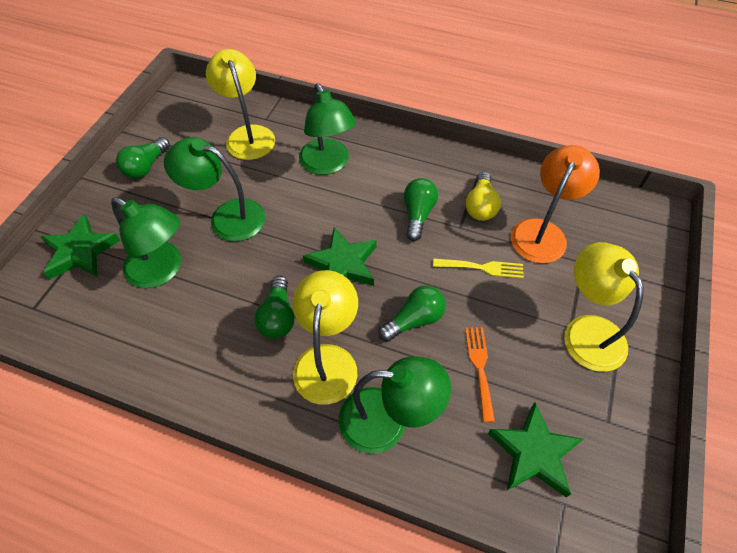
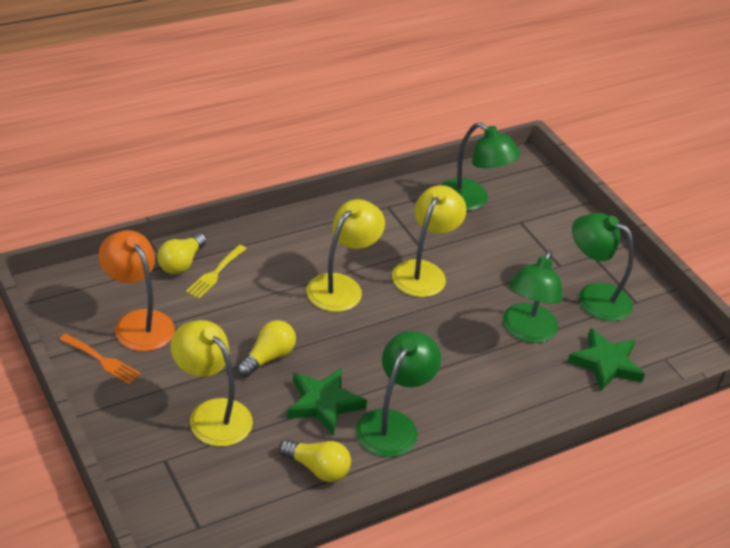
green light bulb: 4 -> 0
green star: 3 -> 2
yellow light bulb: 1 -> 3

